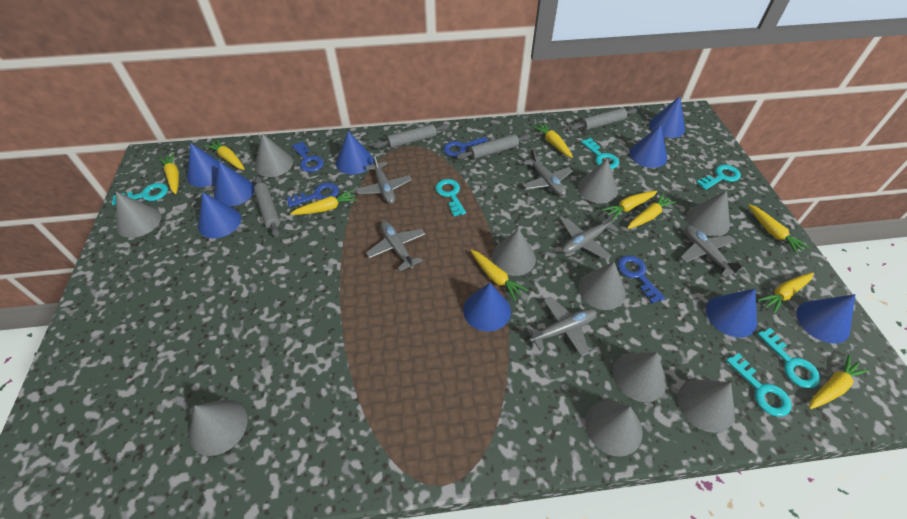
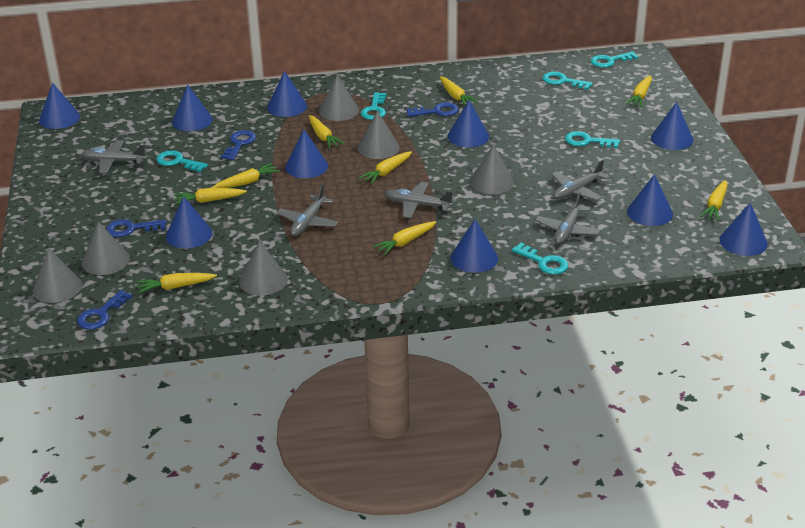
blue cone: 9 -> 10
grey cone: 10 -> 6
grey plane: 6 -> 5
grey rolling pin: 4 -> 0
yellow carrot: 10 -> 9

